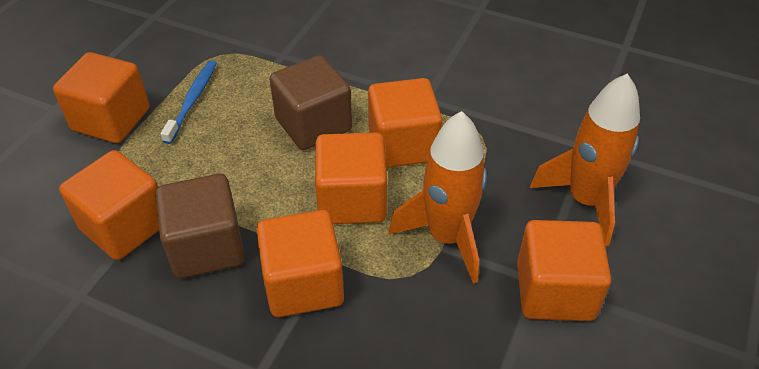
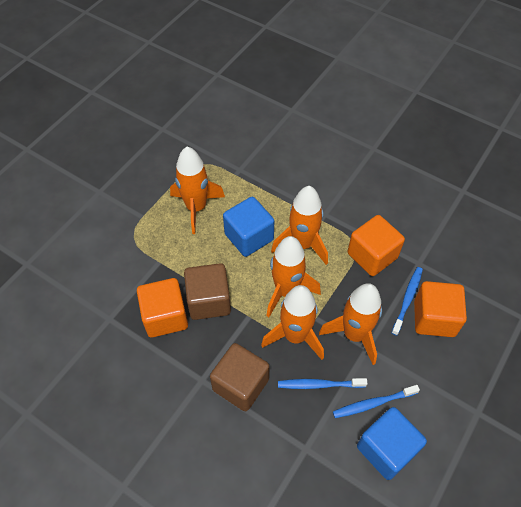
blue cube: 0 -> 2
blue toothbrush: 1 -> 3
orange cube: 6 -> 3
orange rocket: 2 -> 5

